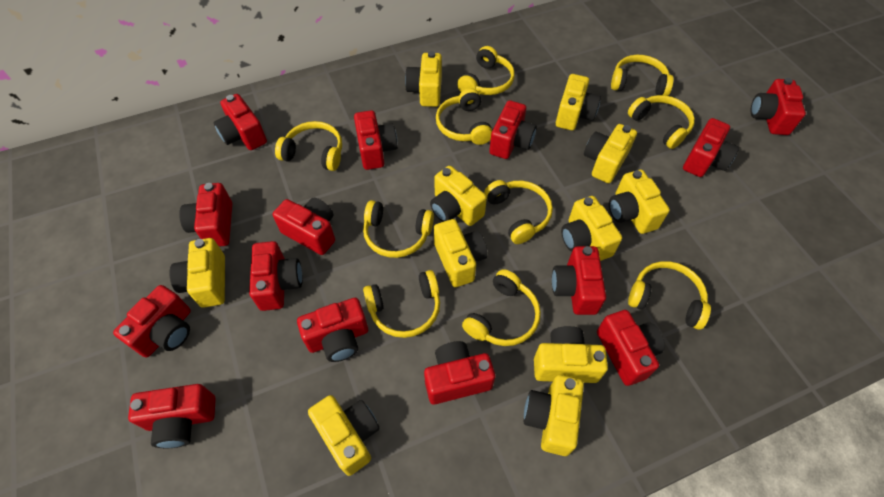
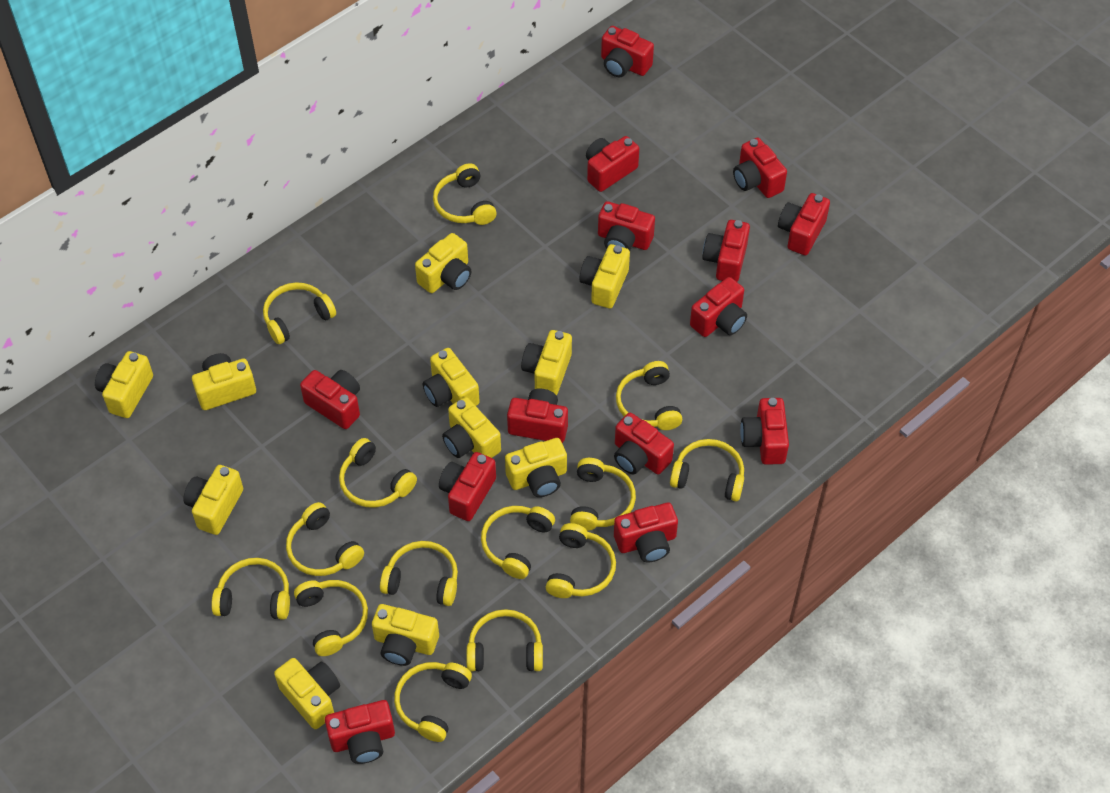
yellow headphones: 10 -> 14

